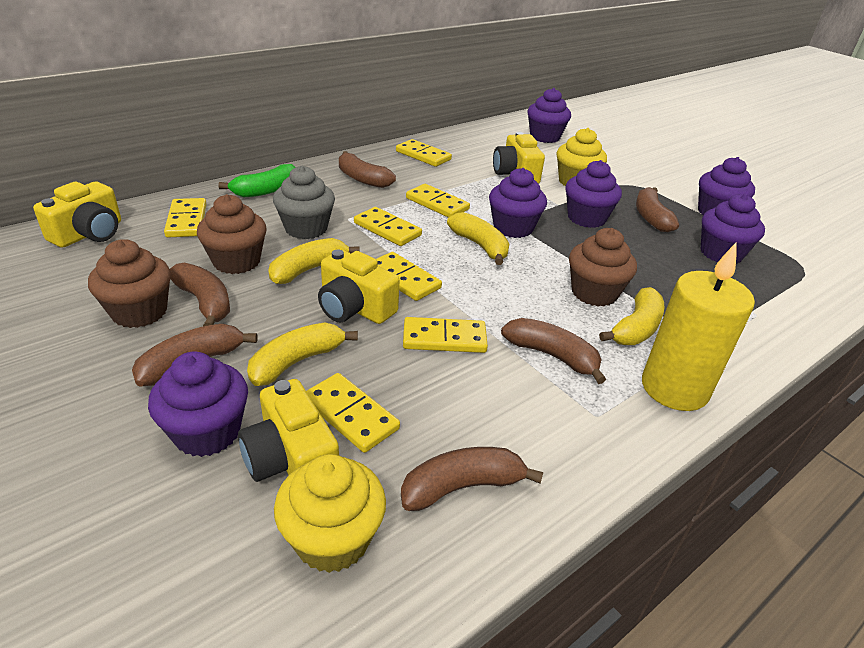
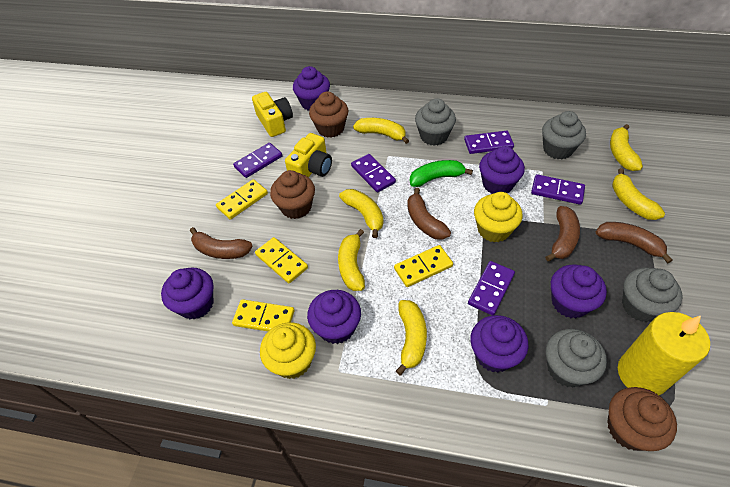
brown banana: 6 -> 4
grey cupcake: 1 -> 4
purple domino: 0 -> 5
yellow banana: 4 -> 6
yellow camera: 4 -> 2
yellow domino: 7 -> 4

